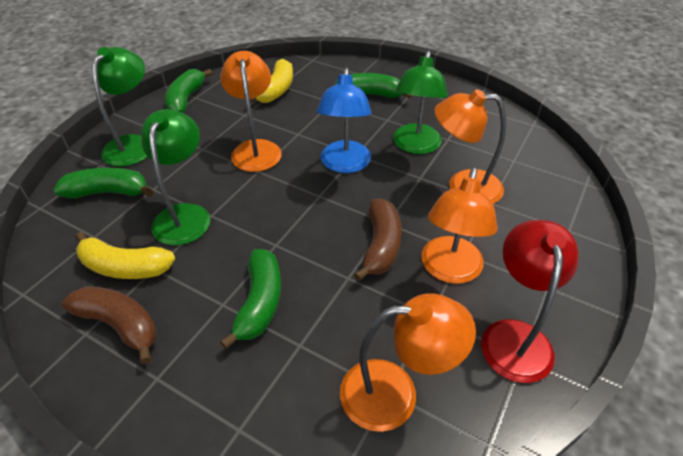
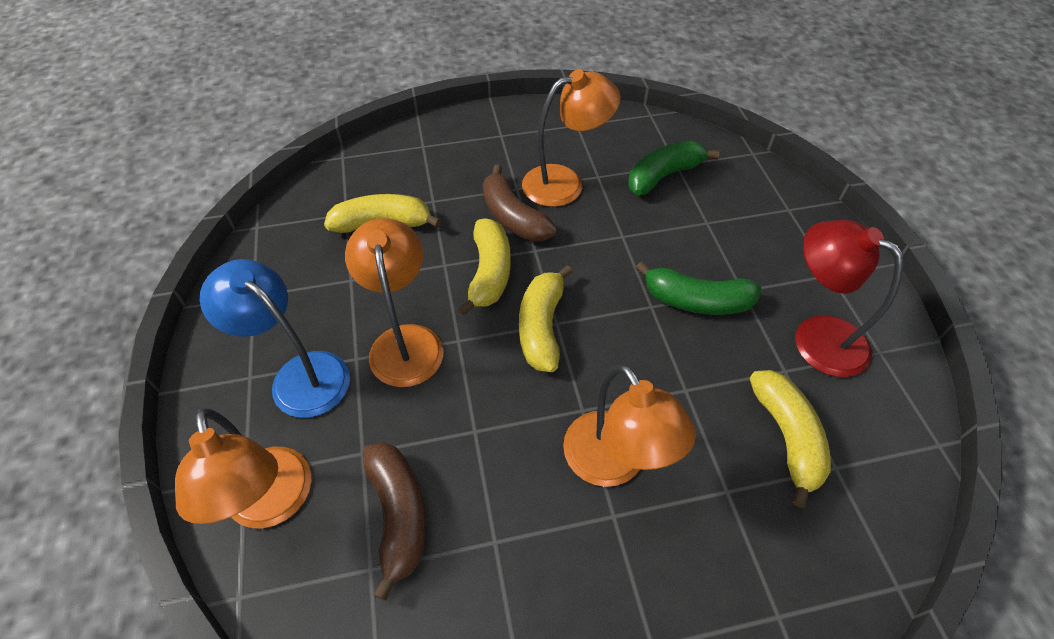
green banana: 4 -> 2
green lamp: 3 -> 0
yellow banana: 2 -> 4

